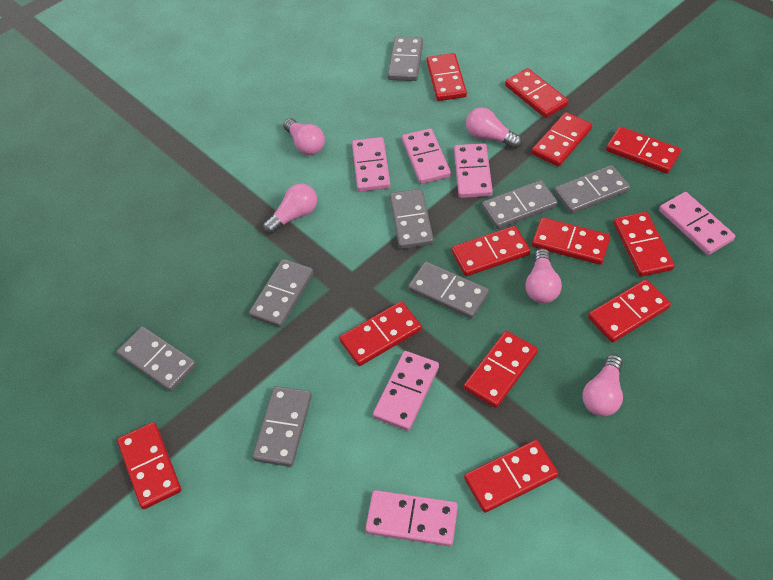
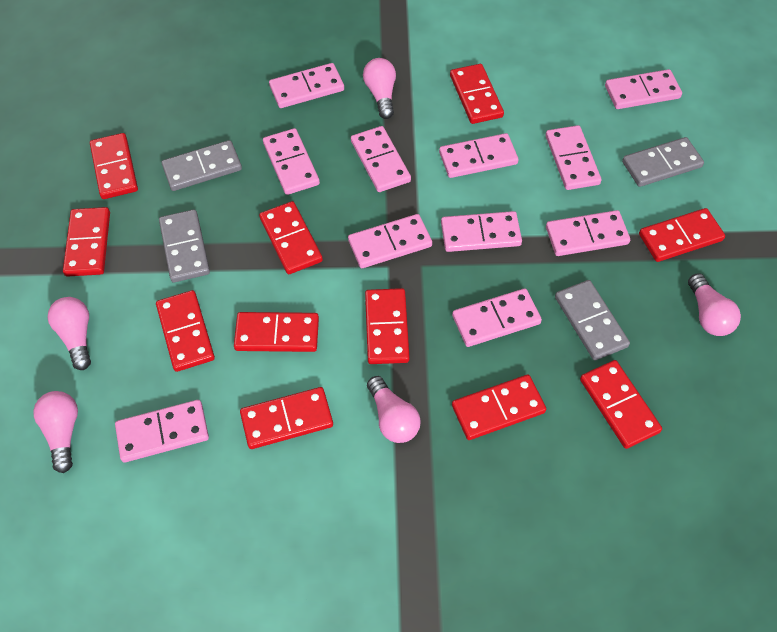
grey domino: 8 -> 4
pink domino: 6 -> 11
red domino: 12 -> 11

